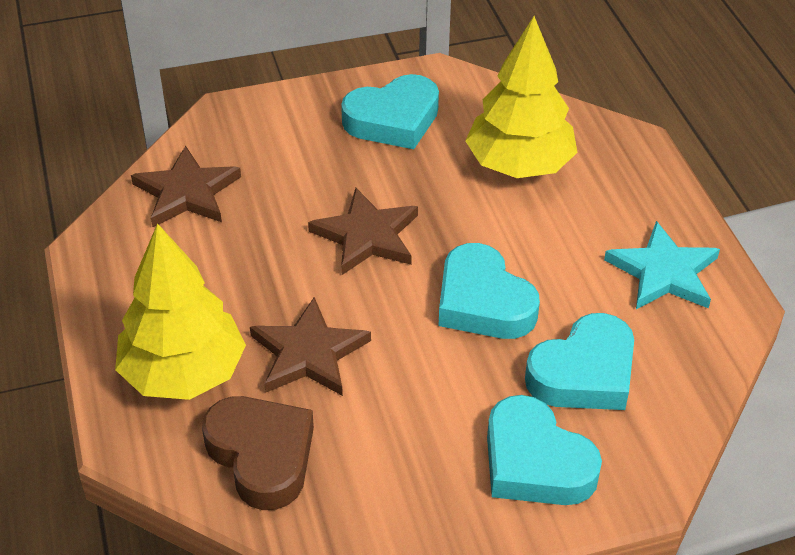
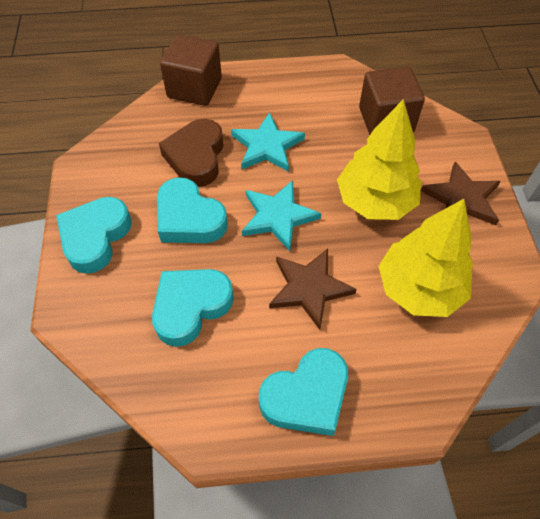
brown cube: 0 -> 2
brown star: 3 -> 2
turquoise star: 1 -> 2

